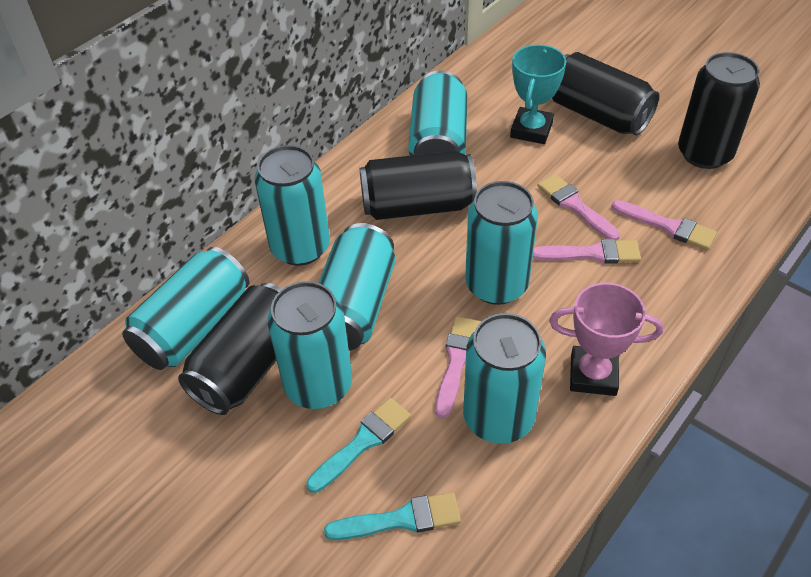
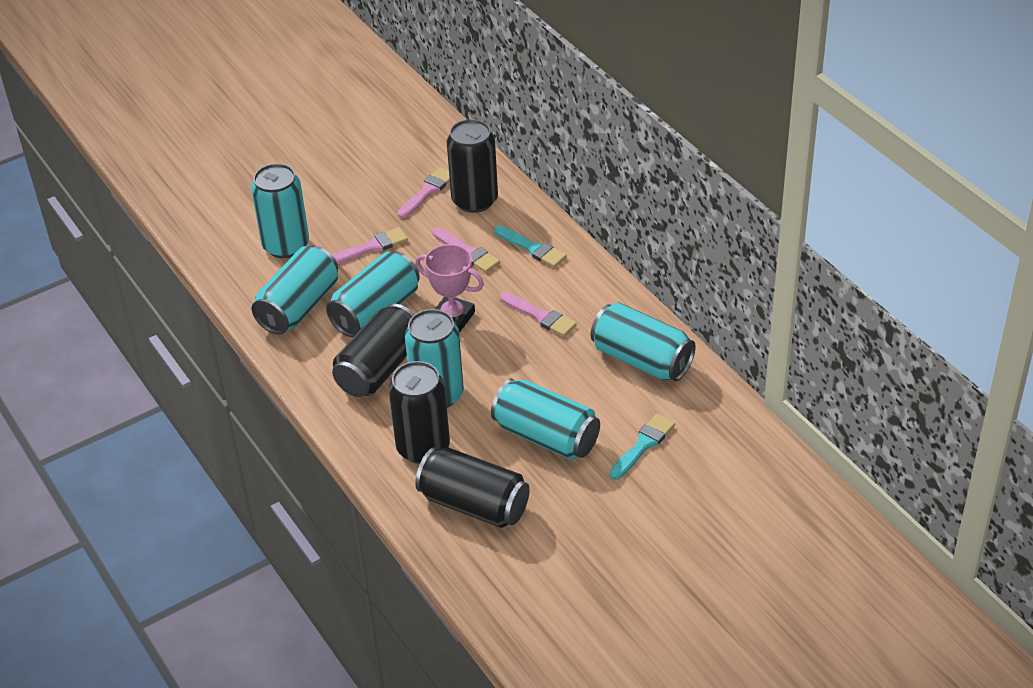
turquoise can: 7 -> 6
turquoise trophy: 1 -> 0

